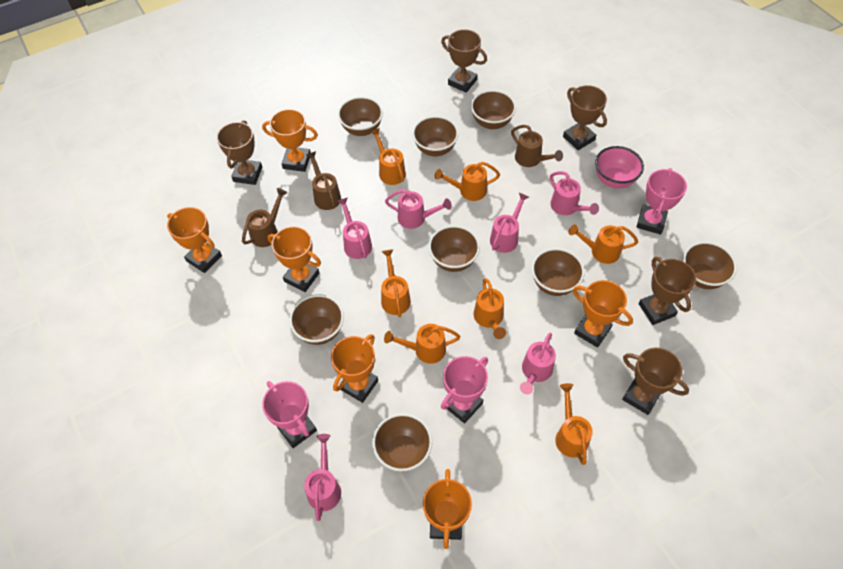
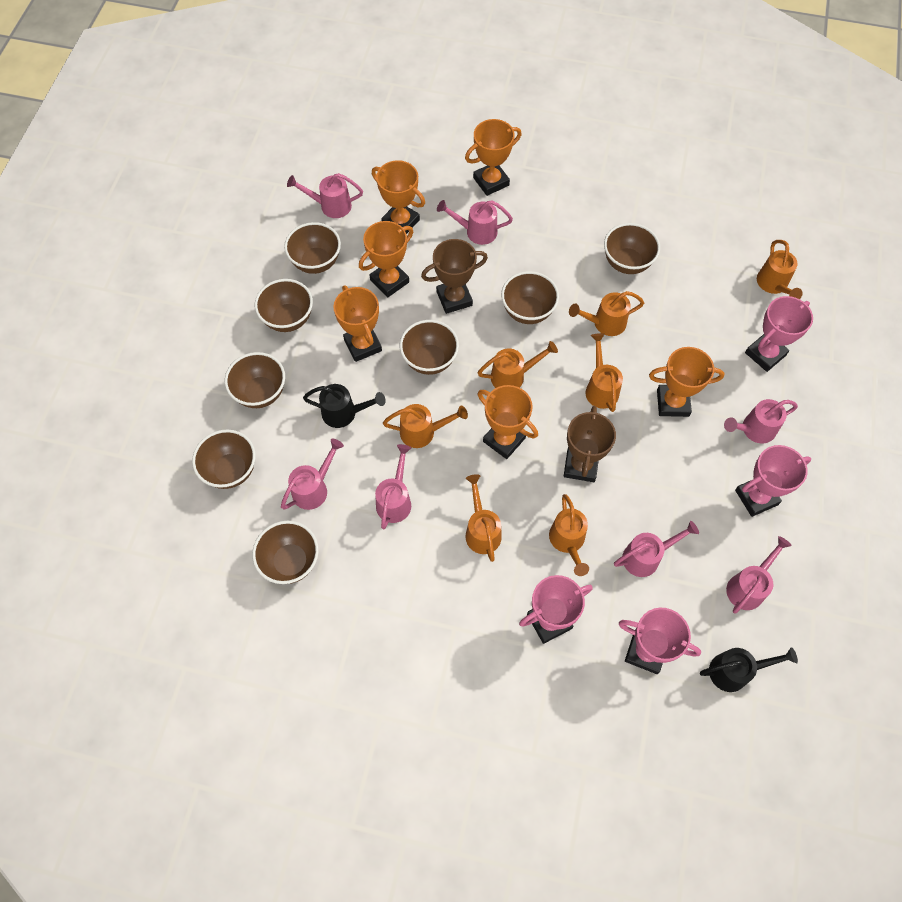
black watering can: 0 -> 2
brown trophy: 5 -> 2
brown watering can: 3 -> 0
pink bowl: 1 -> 0
pink trophy: 3 -> 4
pink watering can: 6 -> 7

